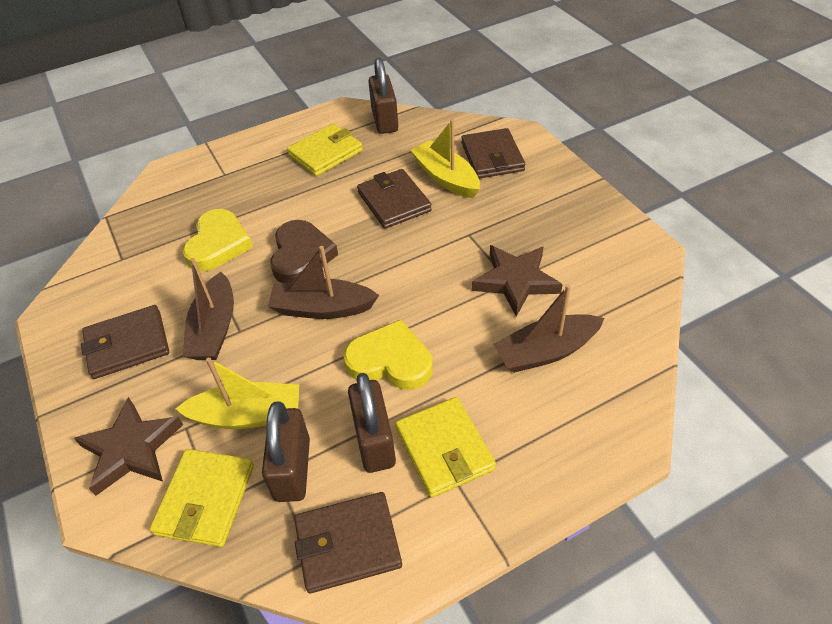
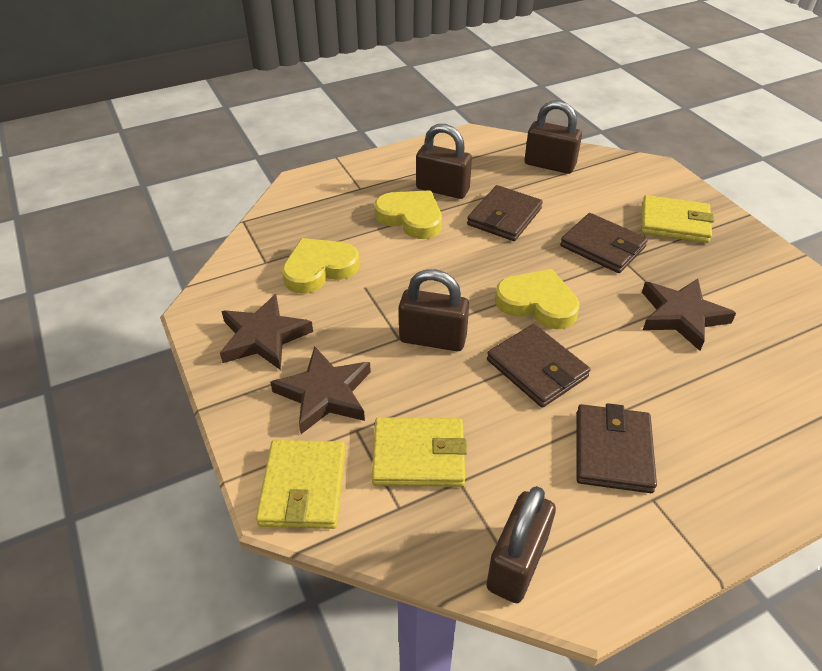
brown boat: 3 -> 0
brown heart: 1 -> 0
brown padlock: 3 -> 4
brown star: 2 -> 3
yellow boat: 2 -> 0
yellow heart: 2 -> 3

